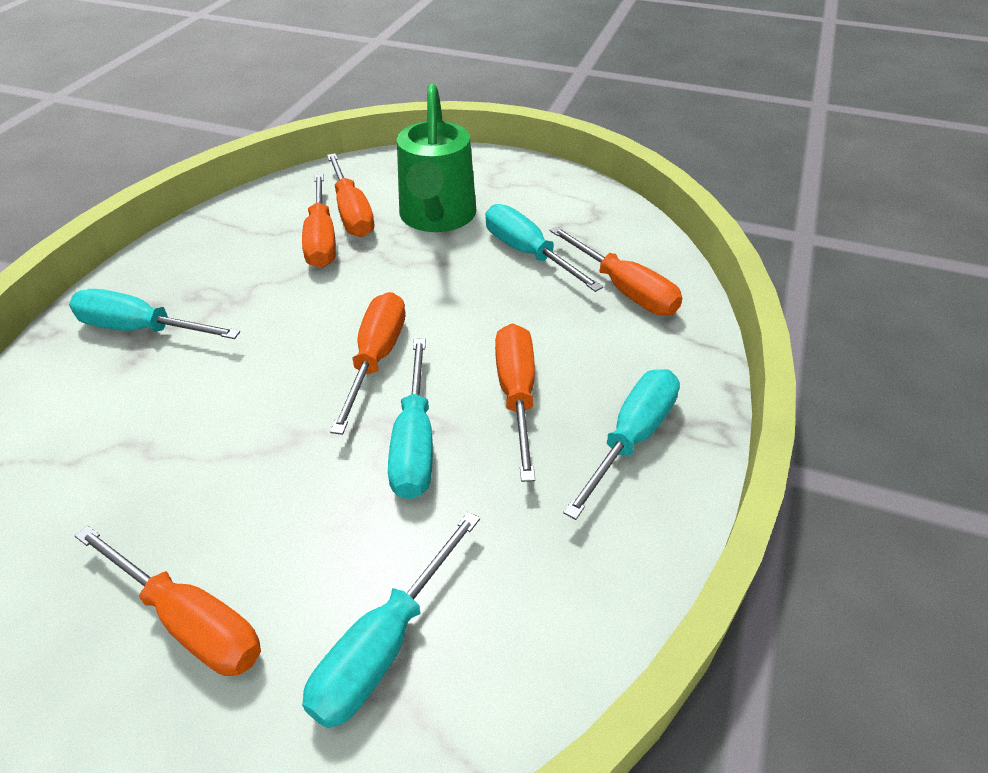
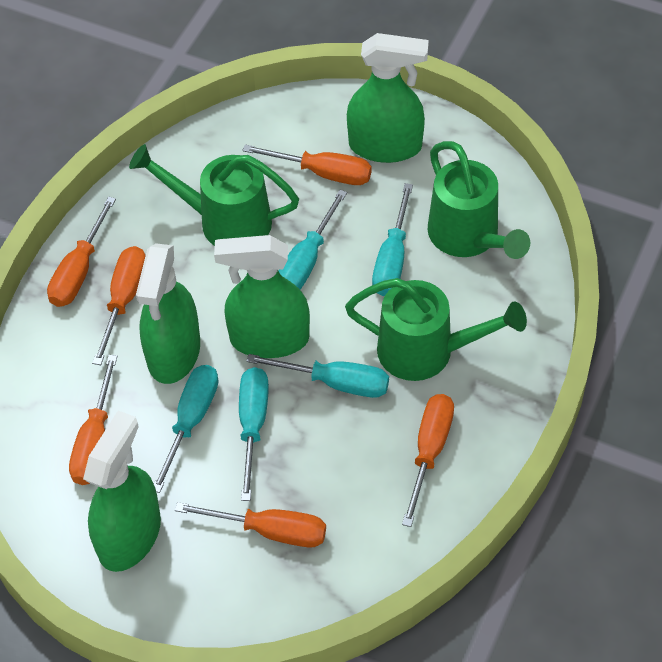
green spray bottle: 0 -> 4
green watering can: 1 -> 3

